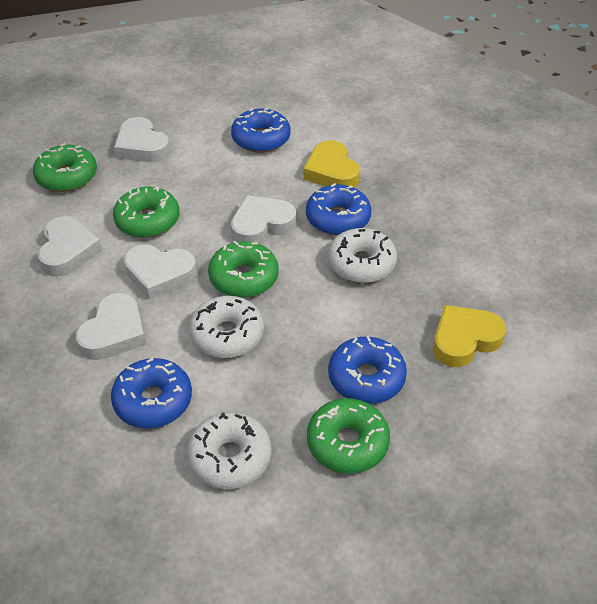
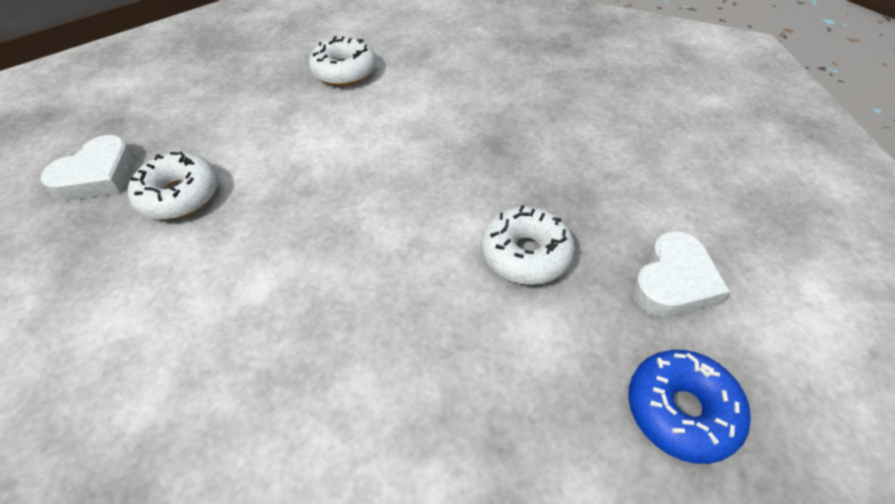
blue donut: 4 -> 1
green donut: 4 -> 0
white heart: 5 -> 2
yellow heart: 2 -> 0

